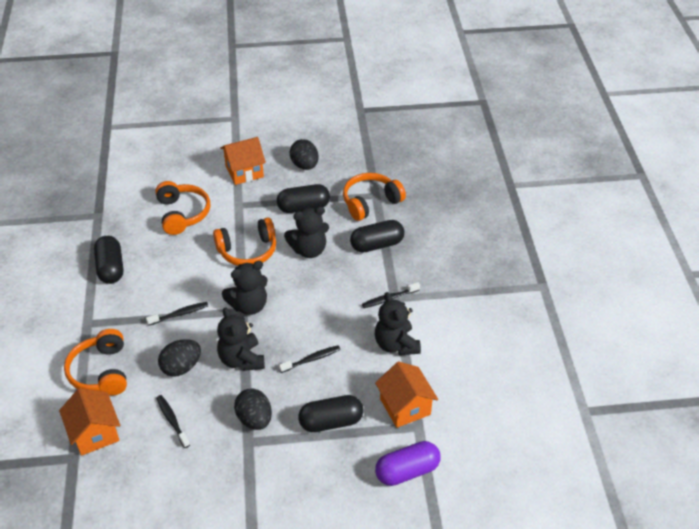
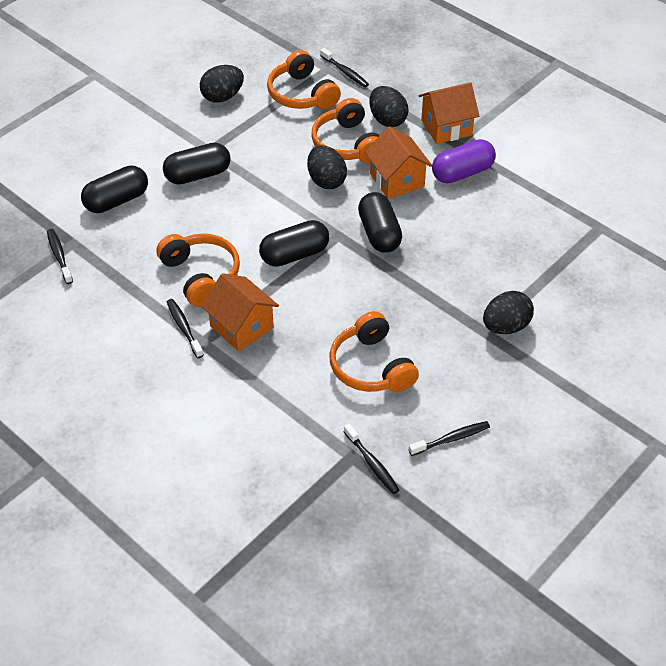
black egg: 3 -> 4
black teddy bear: 4 -> 0
black toothbrush: 4 -> 5

